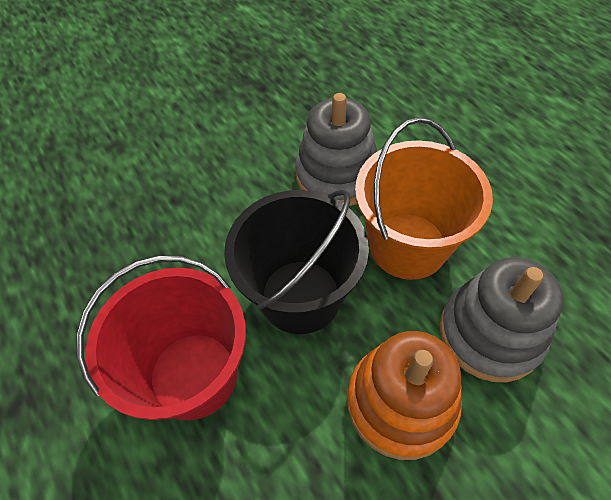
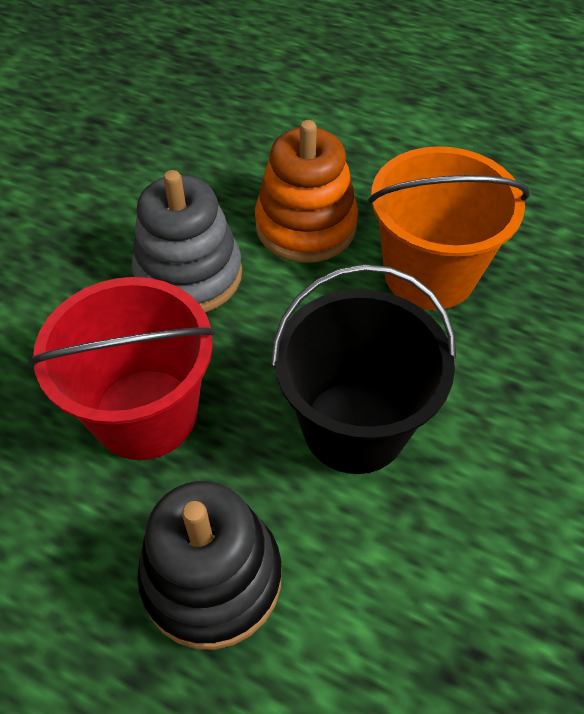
black stacking toy: 0 -> 1
grey stacking toy: 2 -> 1

